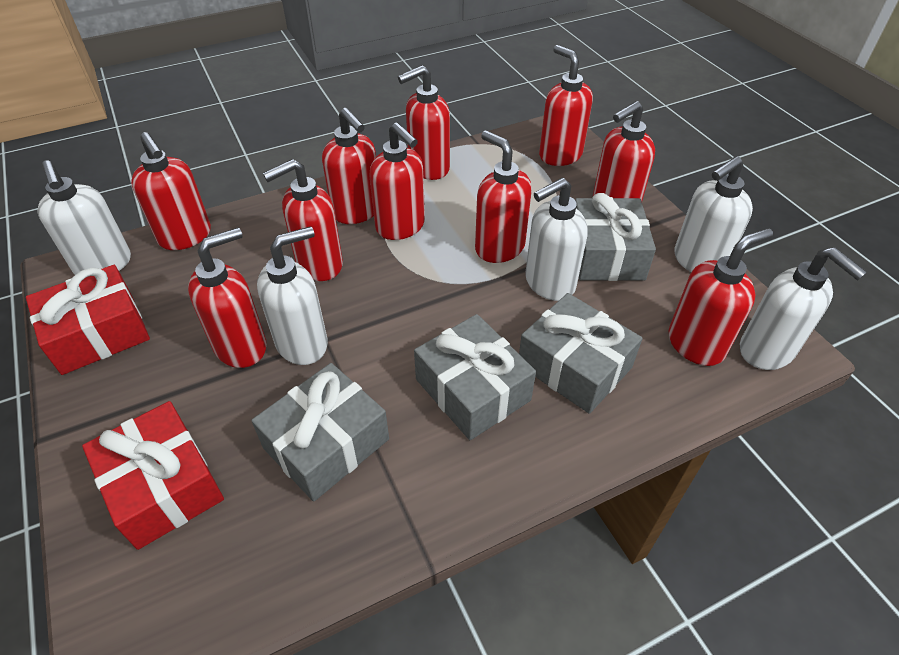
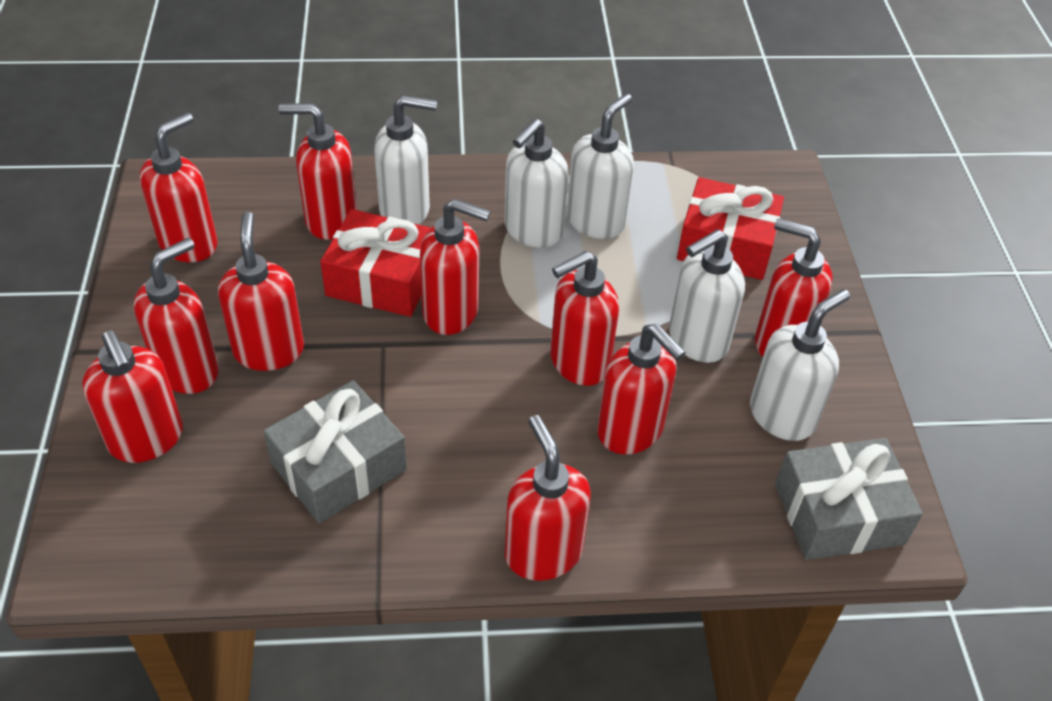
grey gift: 4 -> 2

